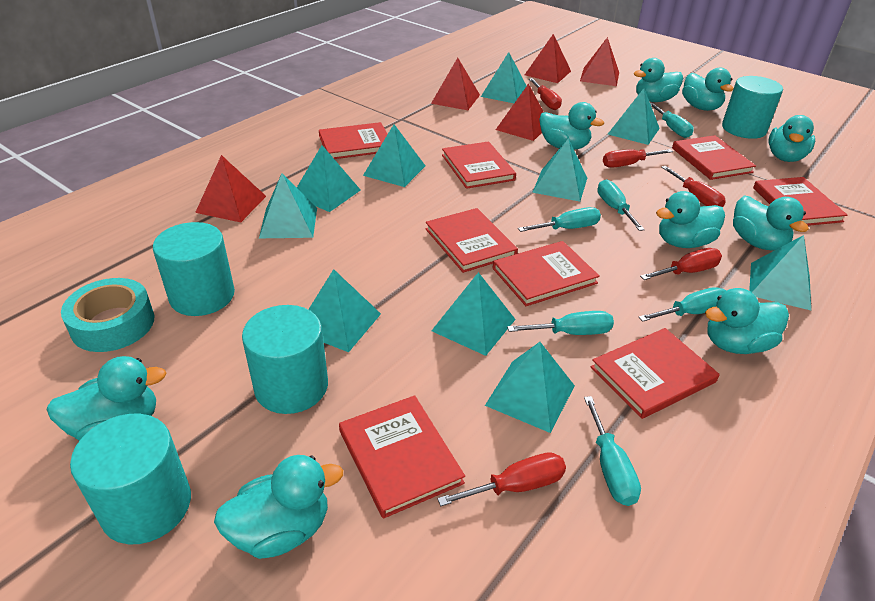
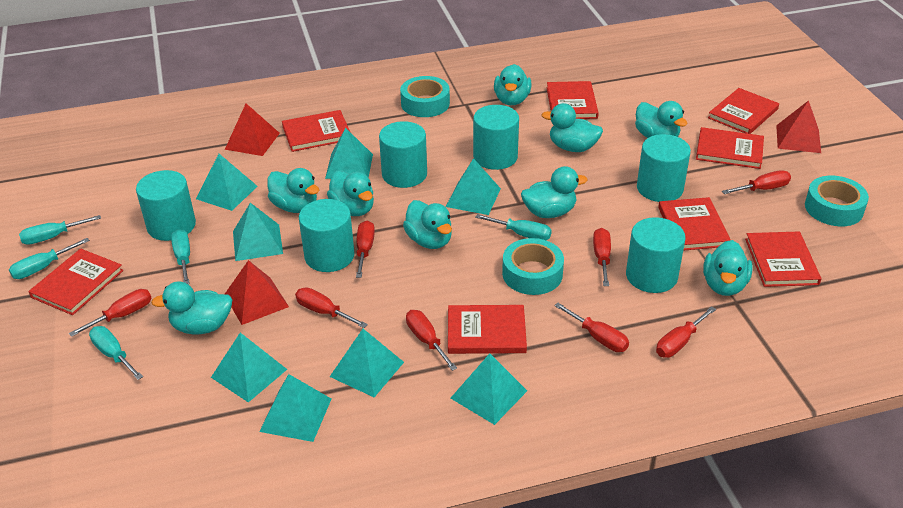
red pyramid: 5 -> 3
red screwdriver: 5 -> 8
turquoise cylinder: 4 -> 6
turquoise pyramid: 10 -> 8
turquoise screwdriver: 6 -> 5
turquoise tape: 1 -> 3

